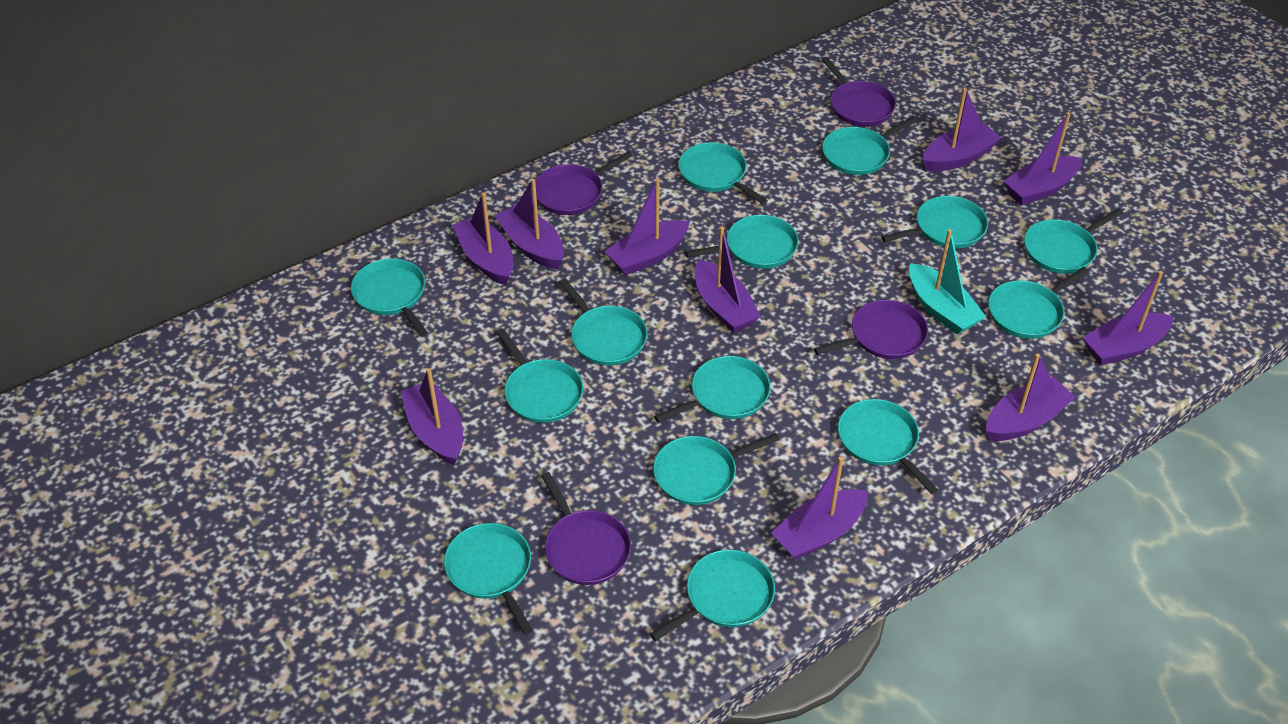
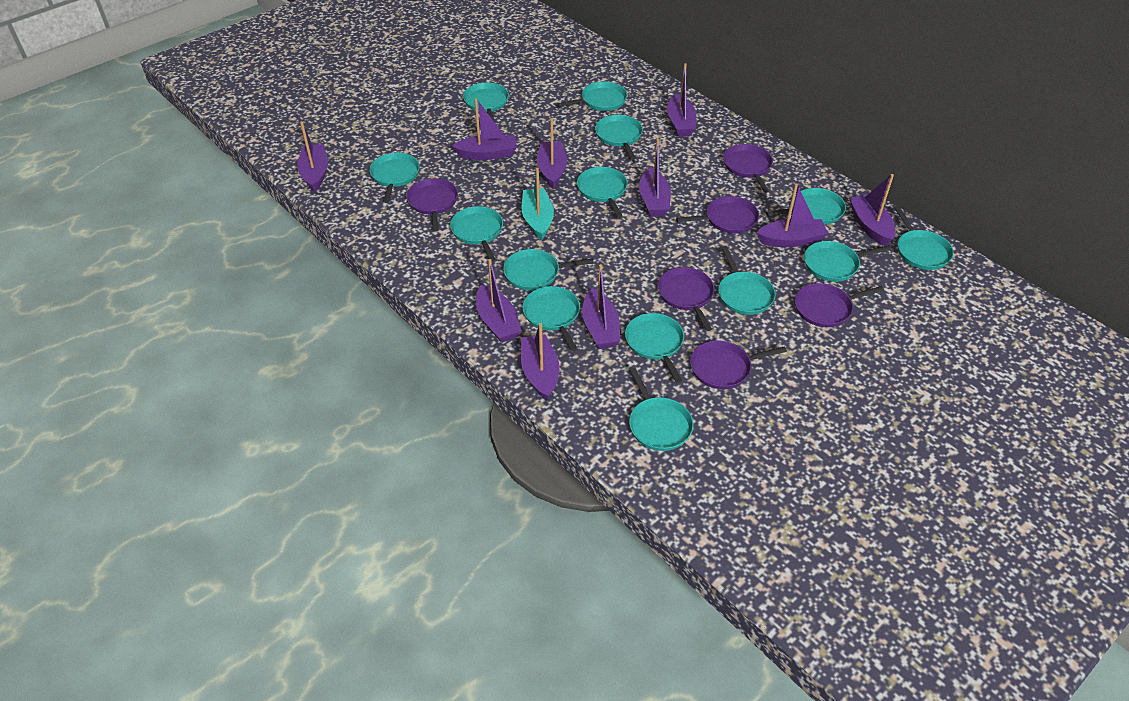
purple pan: 4 -> 6

